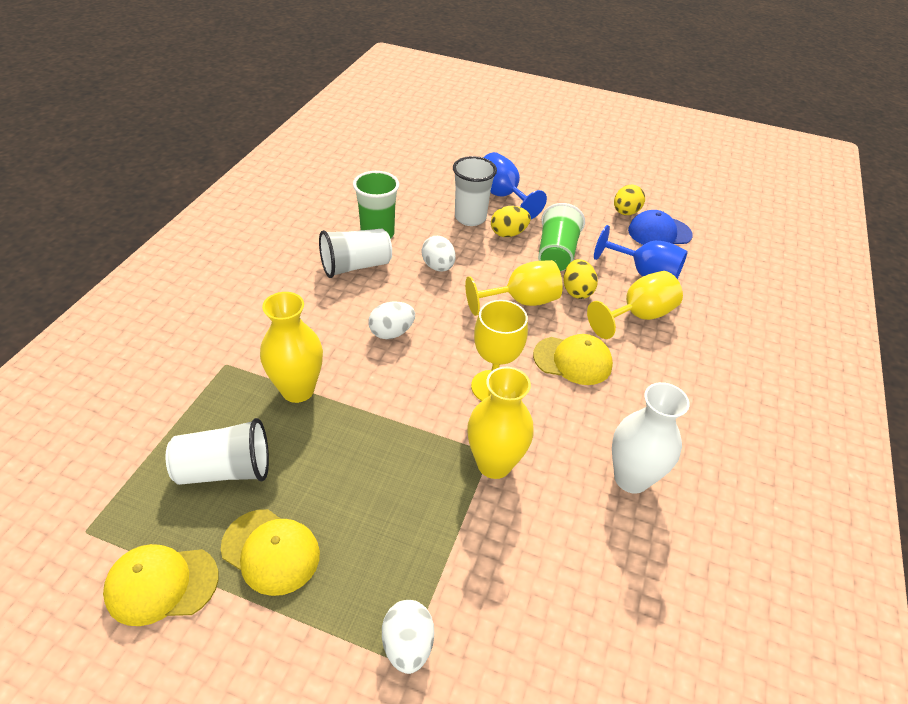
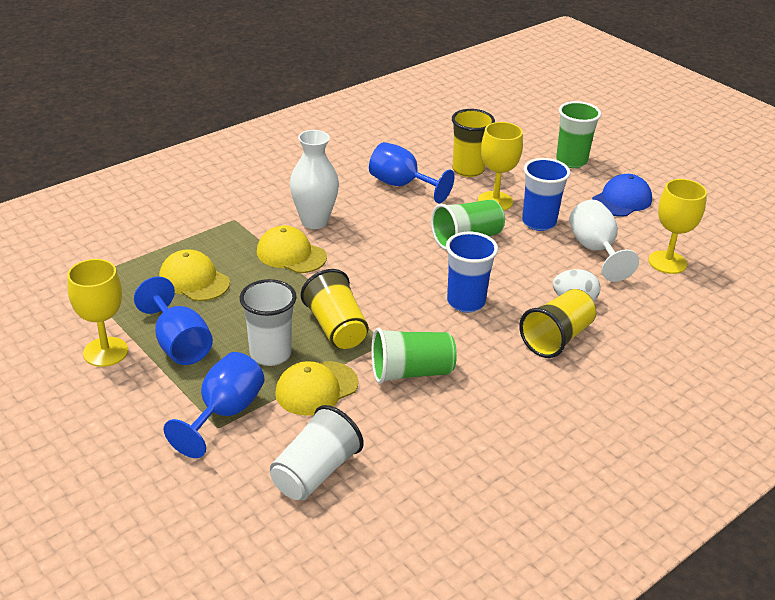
blue cup: 0 -> 2
blue goblet: 2 -> 3
green cup: 2 -> 3
white cup: 3 -> 2
white egg: 3 -> 1
white goblet: 0 -> 1
yellow cup: 0 -> 3
yellow egg: 3 -> 0
yellow vase: 2 -> 0

